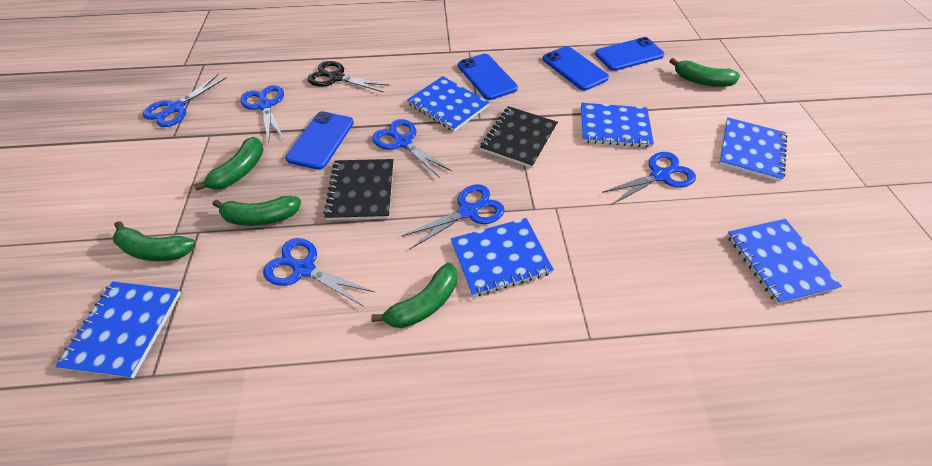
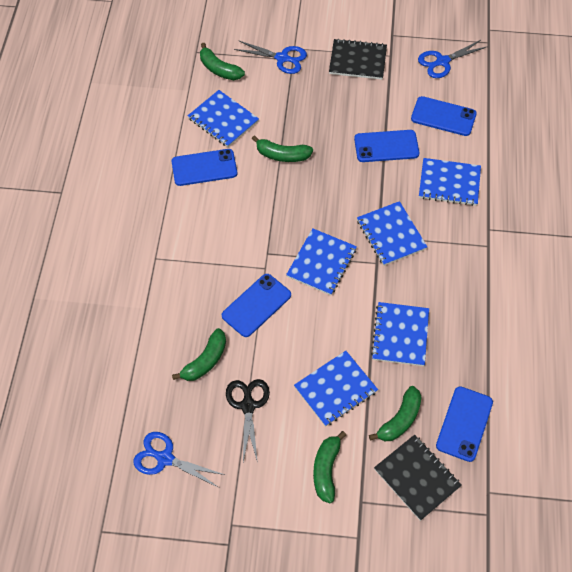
blue phone: 4 -> 5
blue scissors: 6 -> 3

